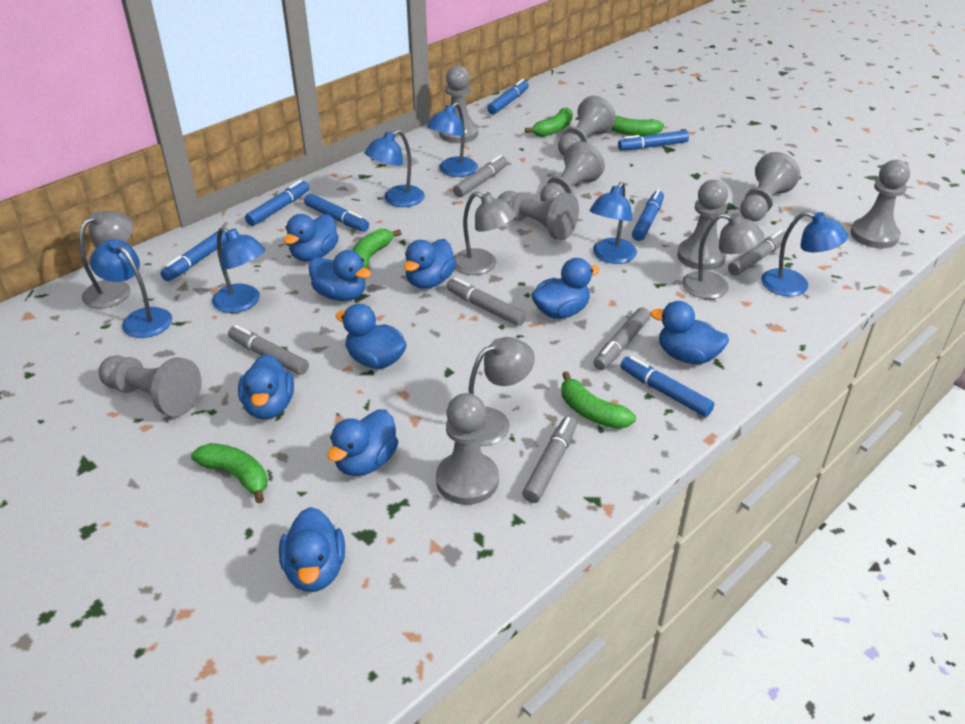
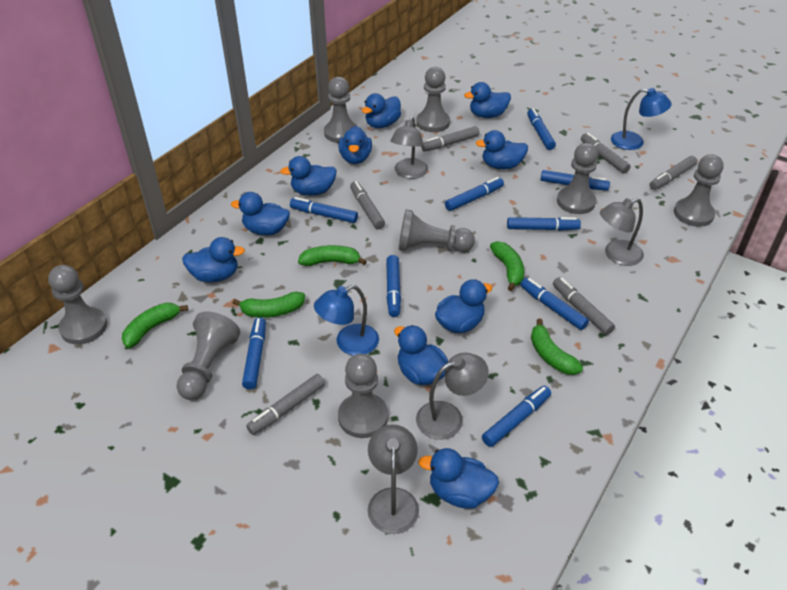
blue duck: 9 -> 10
blue lamp: 6 -> 2
blue marker: 7 -> 9
grey pawn: 9 -> 8

